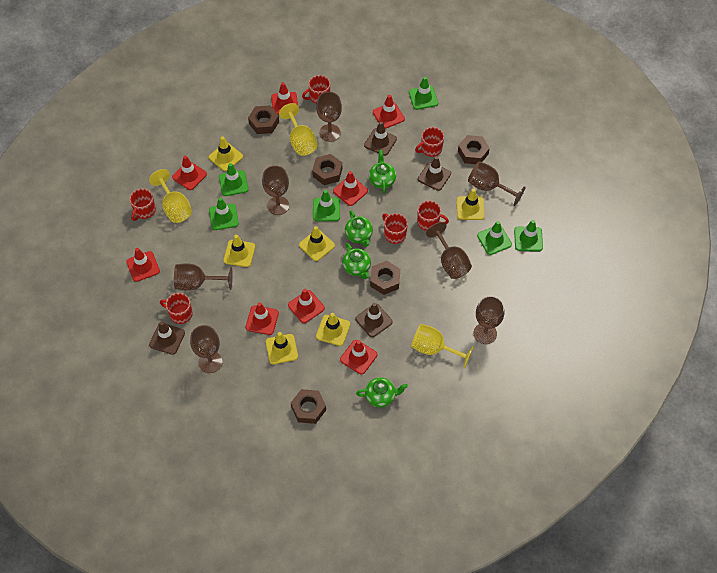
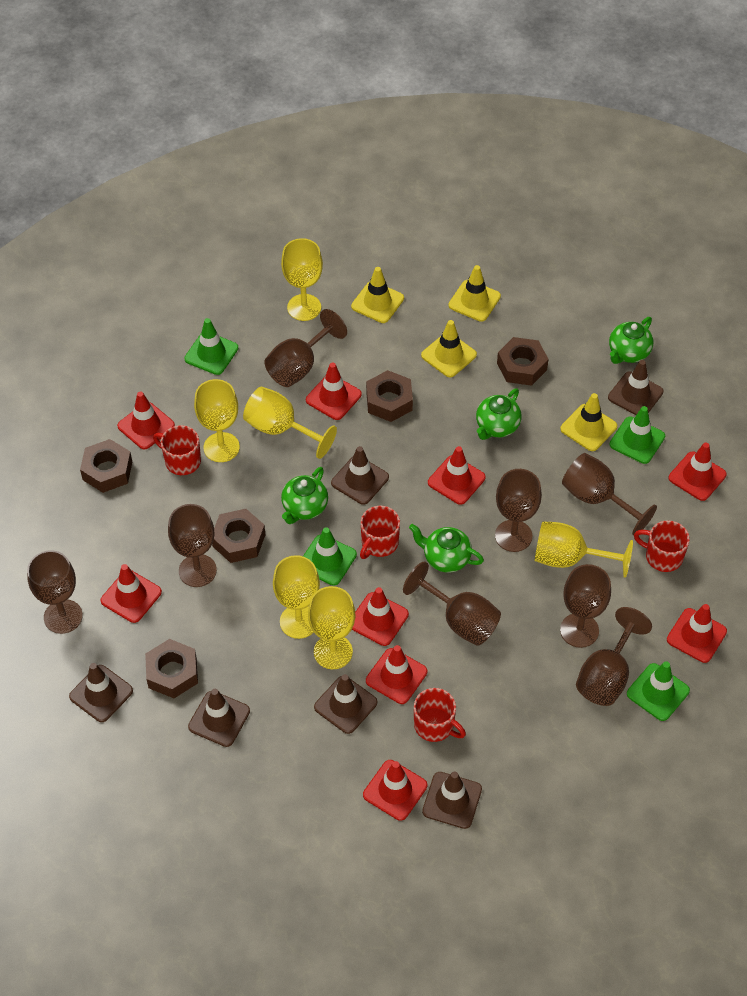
brown goblet: 7 -> 8
brown traffic cone: 4 -> 6
green traffic cone: 6 -> 4
red mug: 6 -> 4
red traffic cone: 8 -> 9
yellow goblet: 3 -> 6
yellow traffic cone: 6 -> 4

